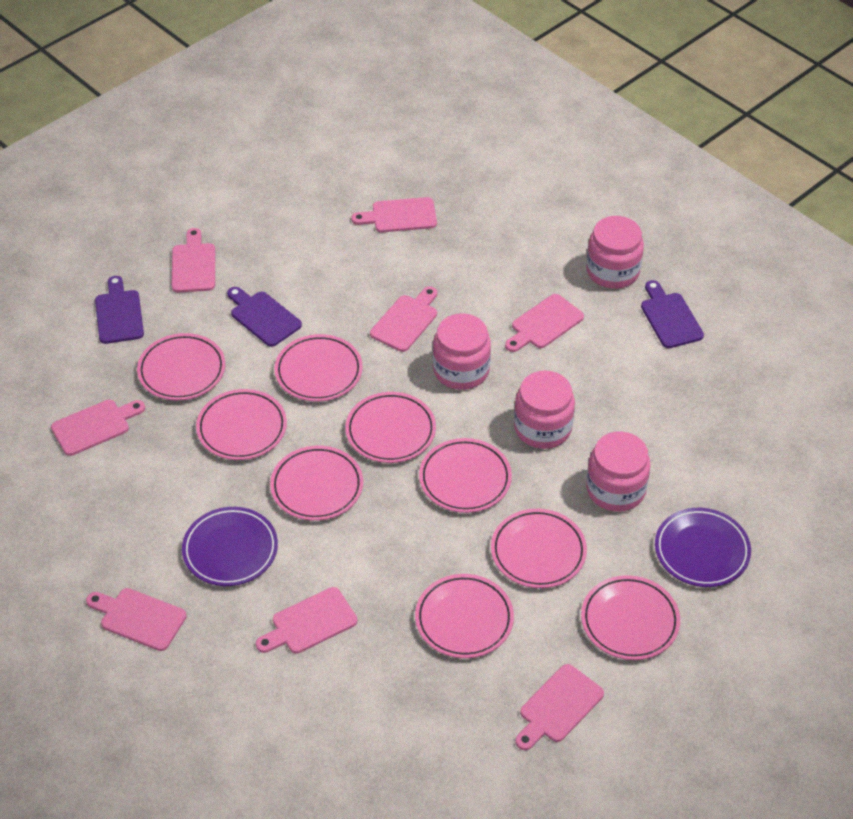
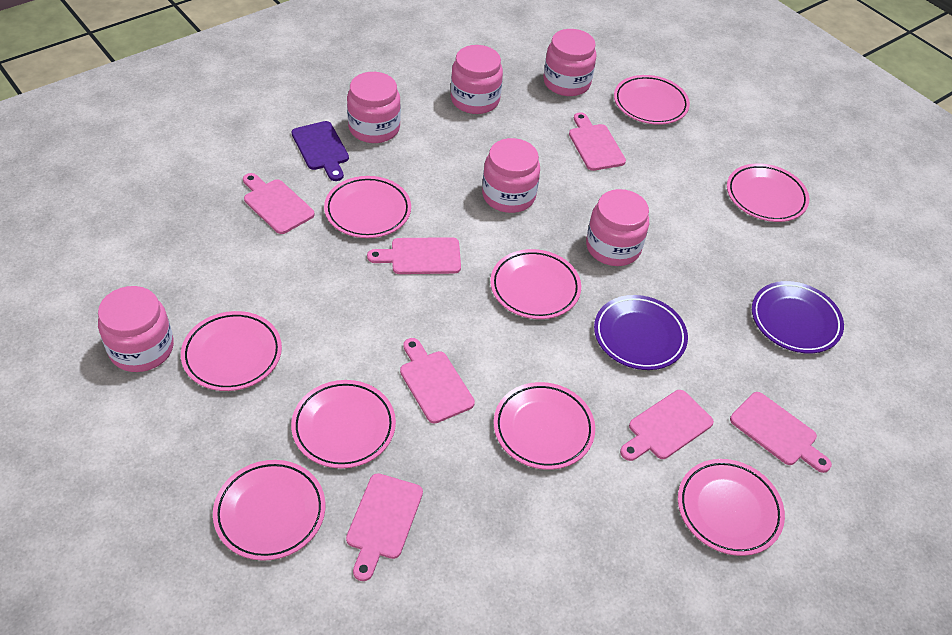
pink cutting board: 8 -> 7
pink jar: 4 -> 6
purple cutting board: 3 -> 1

